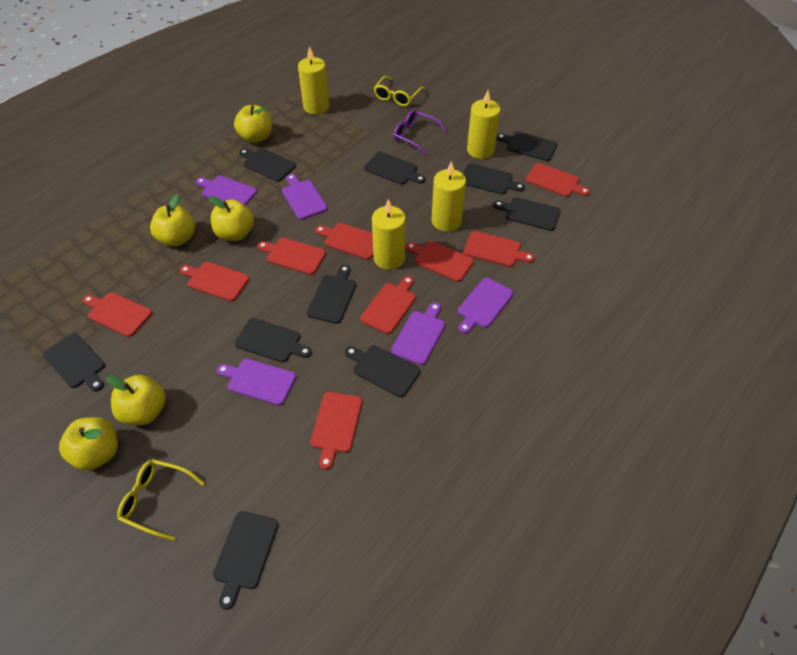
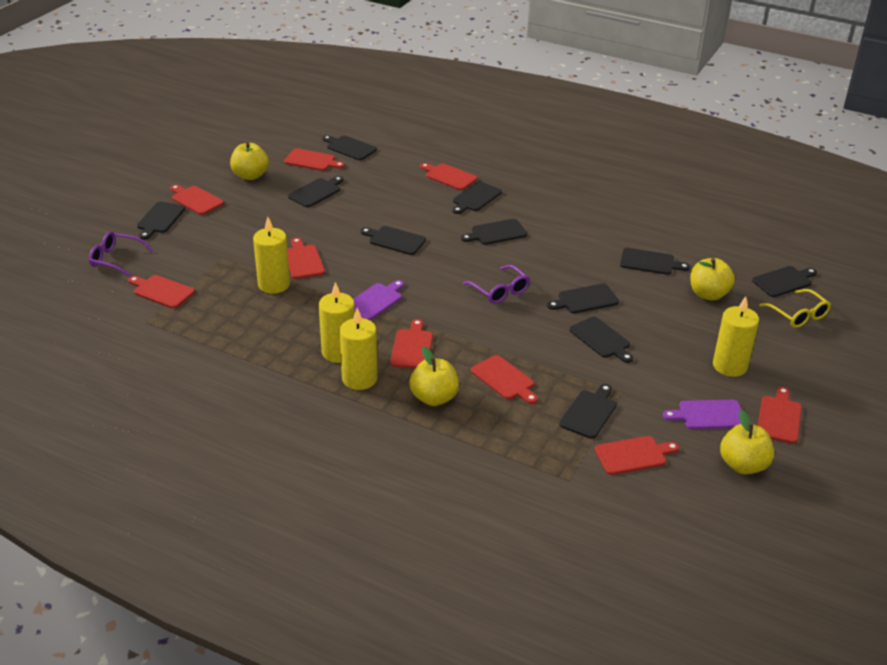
black cutting board: 10 -> 11
purple cutting board: 5 -> 2
purple glasses: 1 -> 2
yellow apple: 5 -> 4
yellow glasses: 2 -> 1

